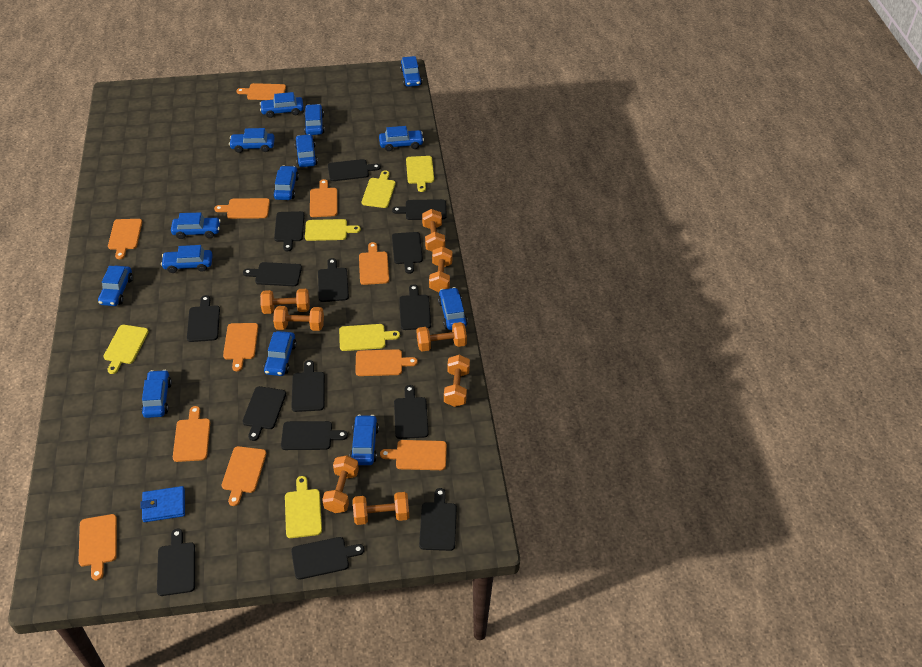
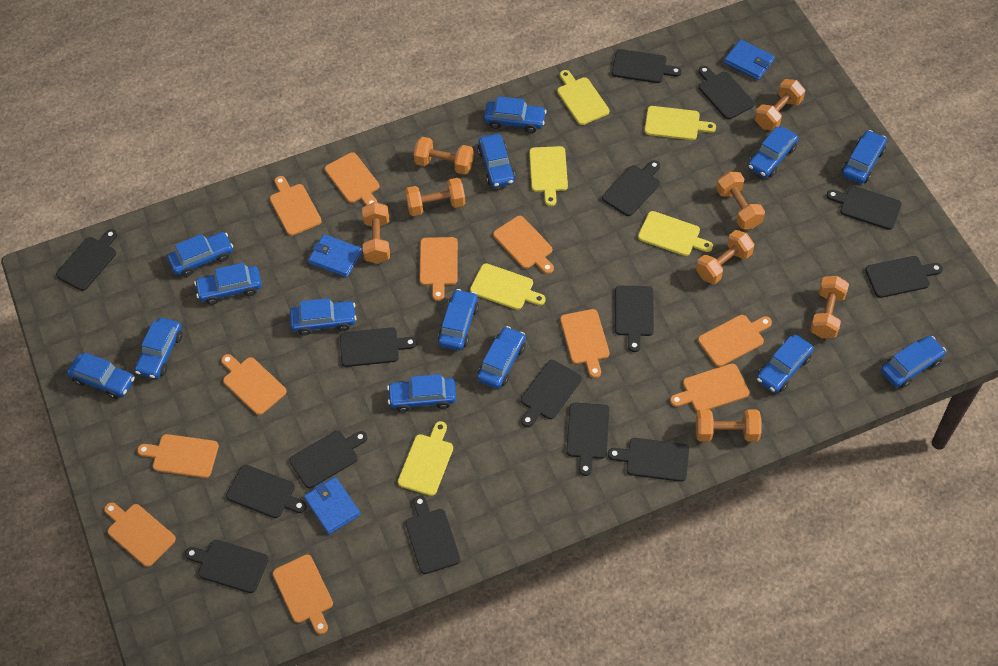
blue wallet: 1 -> 3

